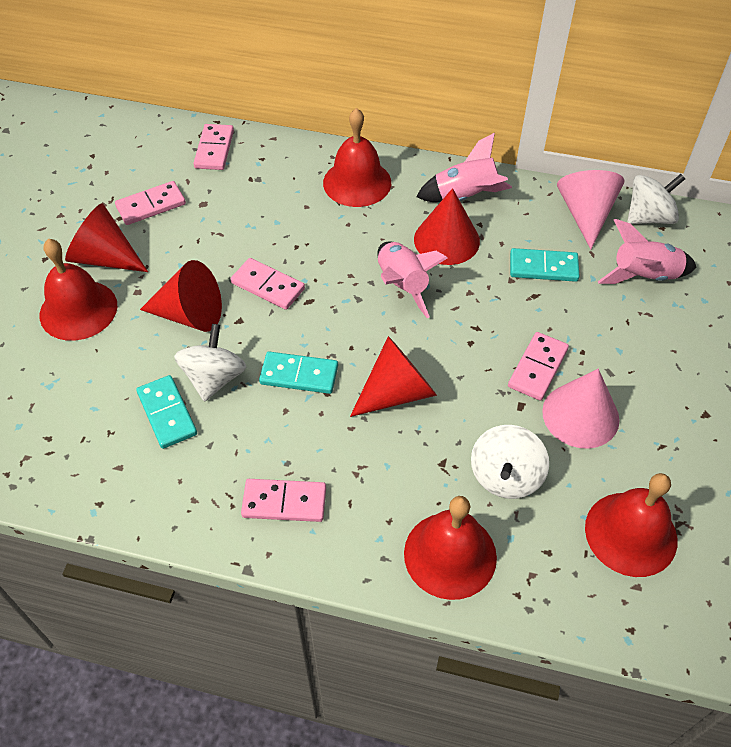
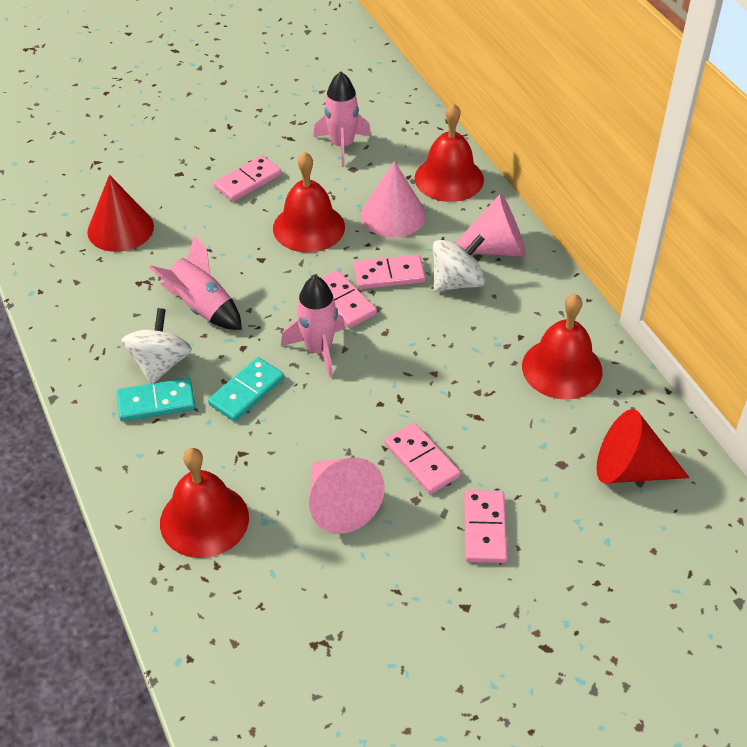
pink cone: 2 -> 3
red cone: 4 -> 2
turquoise domino: 3 -> 2
white spinning top: 3 -> 2

